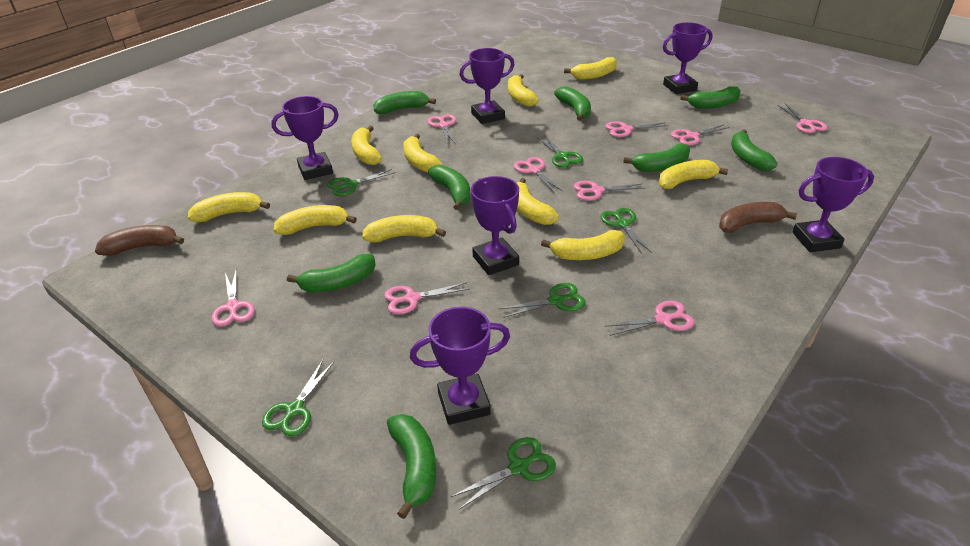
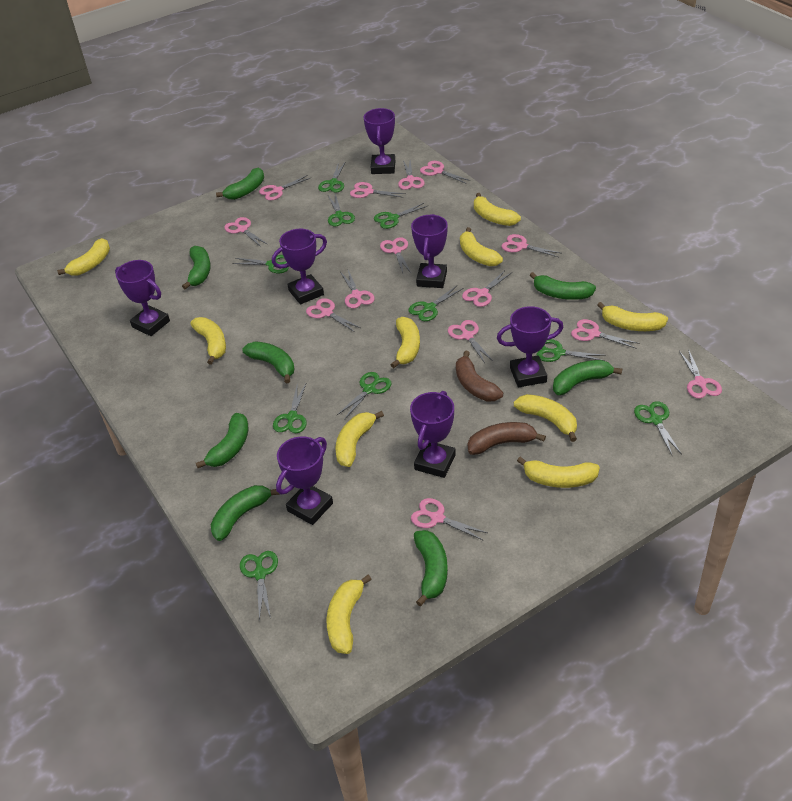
green scissors: 6 -> 10
pink scissors: 9 -> 14
purple trophy: 6 -> 7

